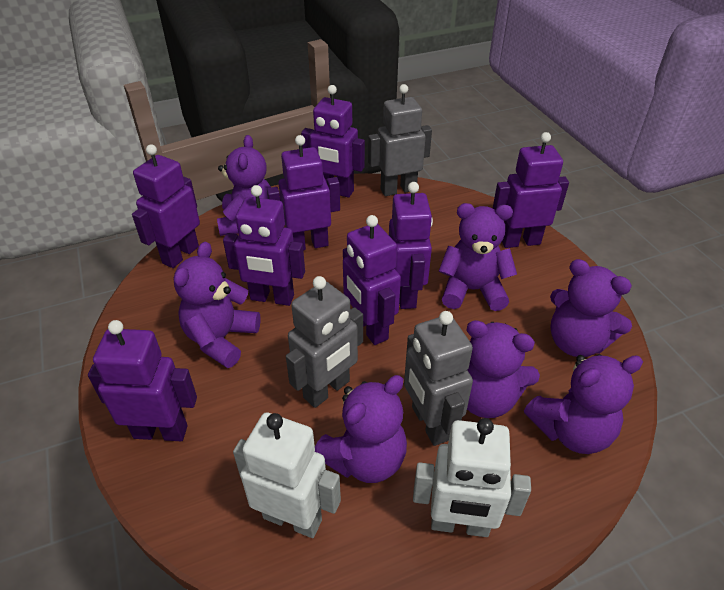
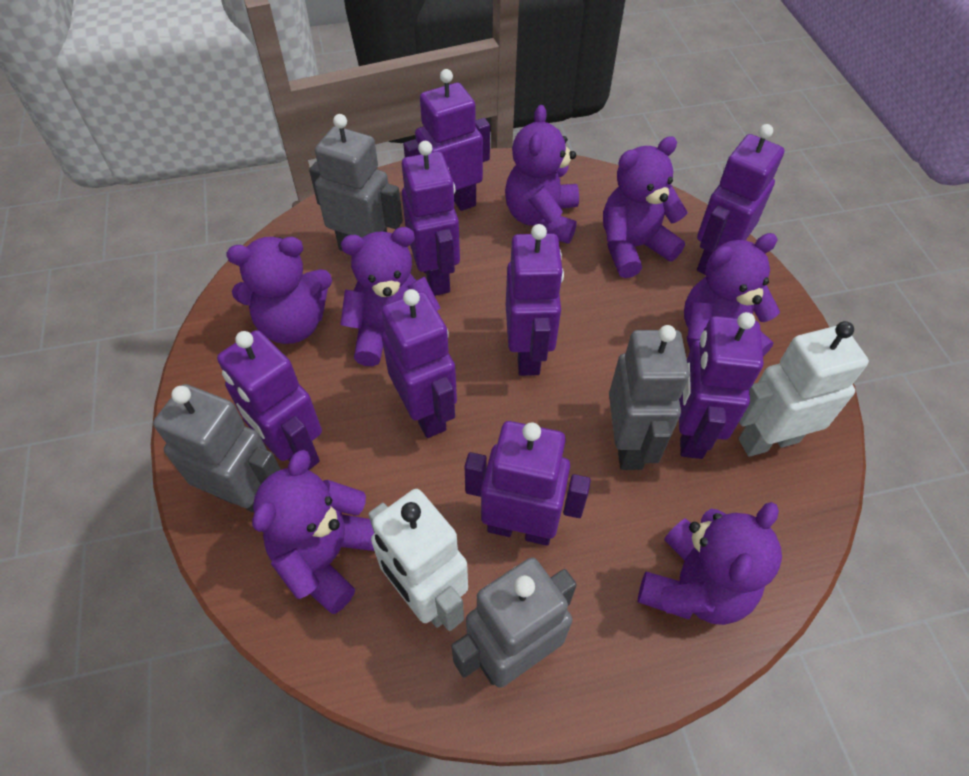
grey robot: 3 -> 4

